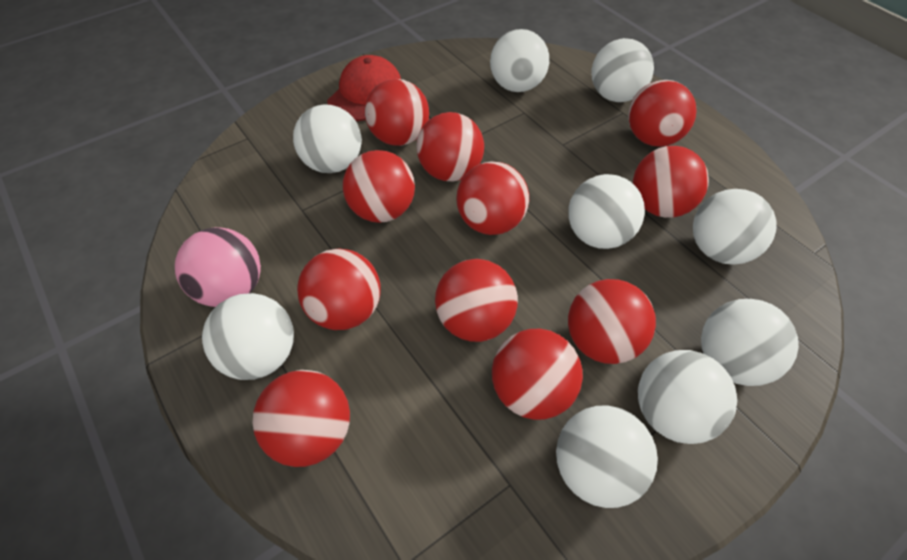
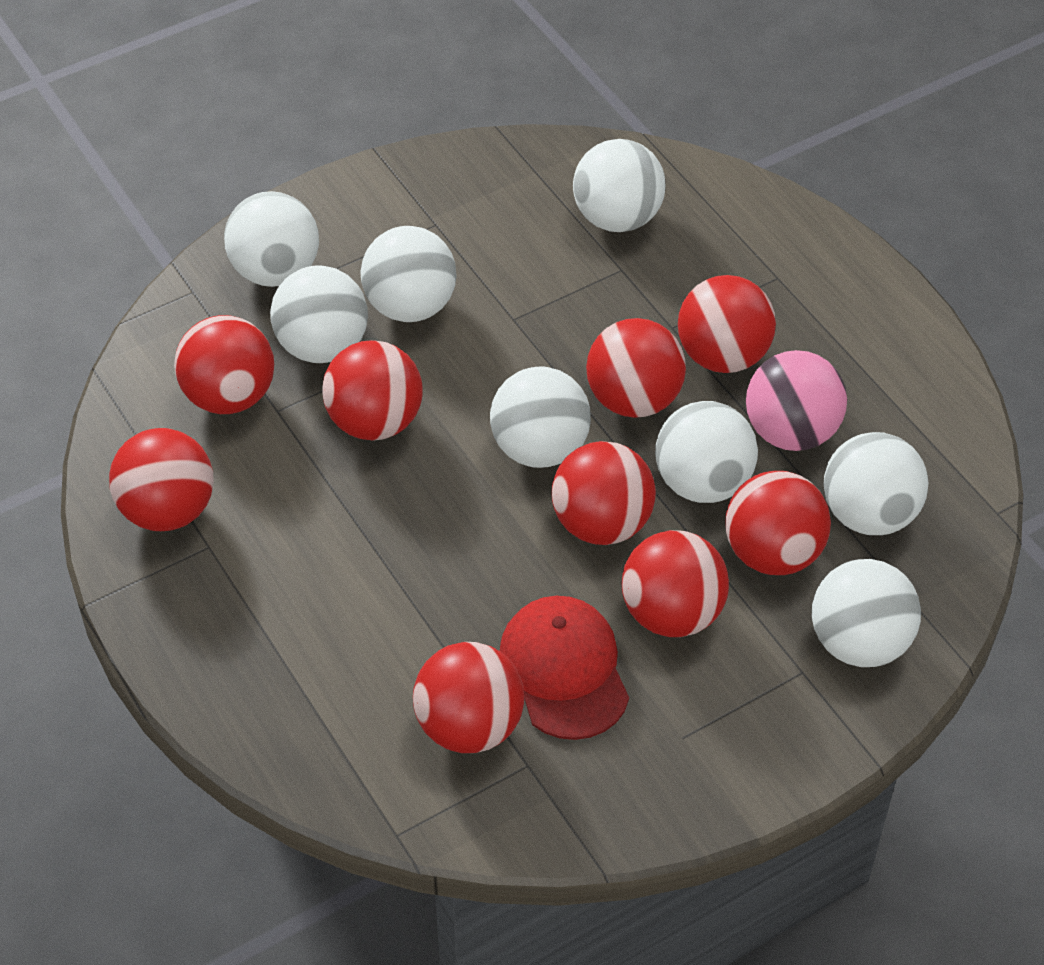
red ball: 11 -> 9
white ball: 9 -> 8

